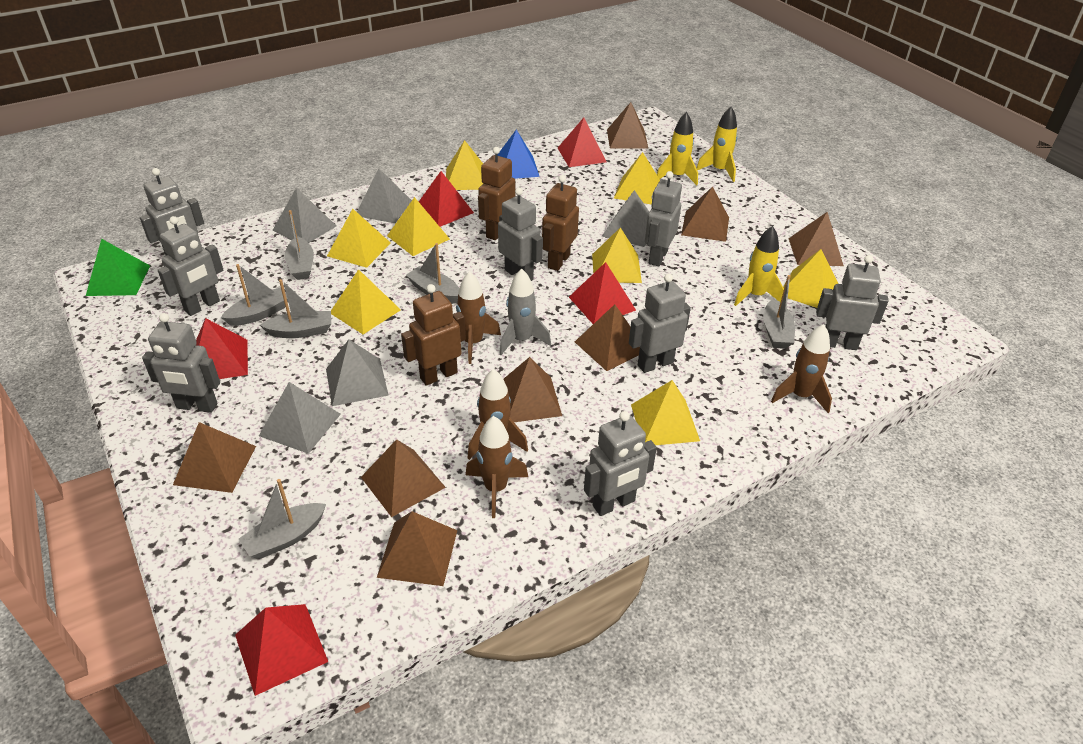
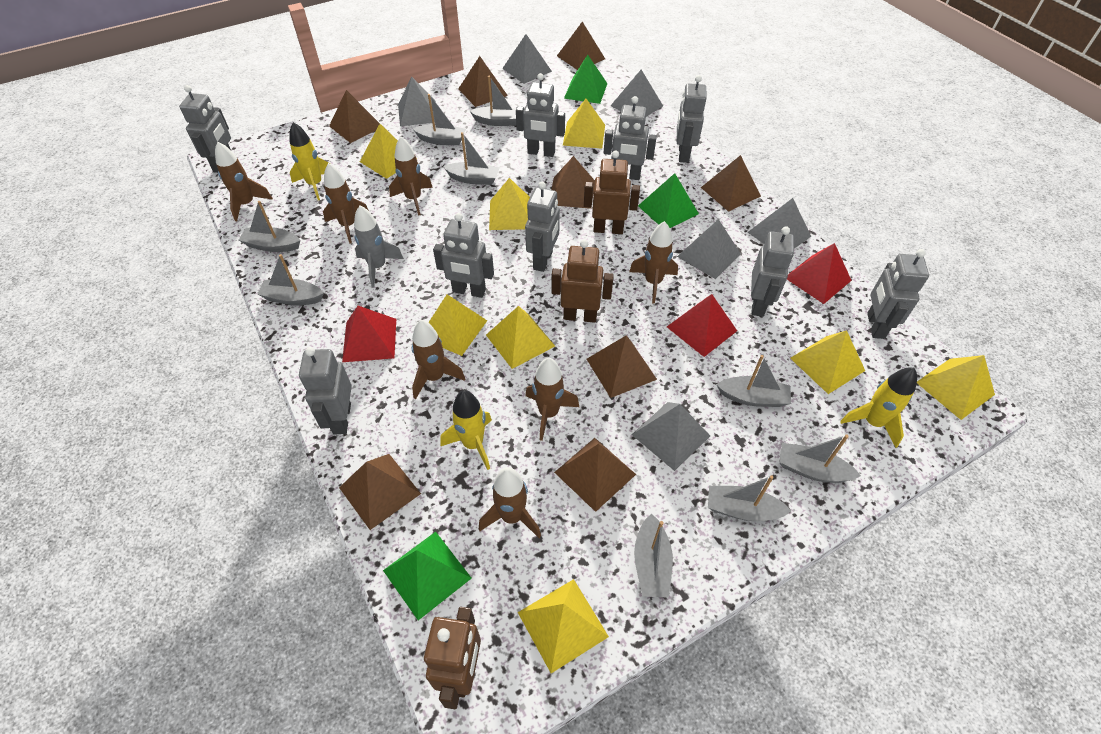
blue pyramid: 1 -> 0
brown rocket: 4 -> 7
green pyramid: 1 -> 3
grey boat: 6 -> 9
grey pyramid: 5 -> 6
grey robot: 8 -> 9
red pyramid: 5 -> 3

